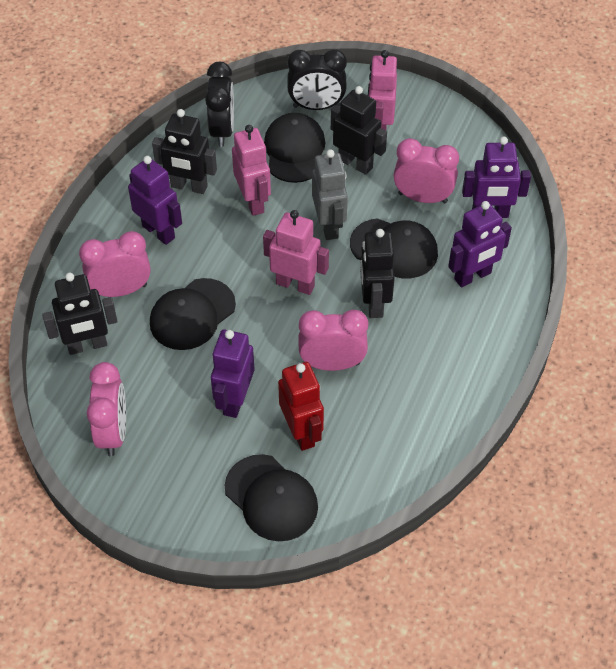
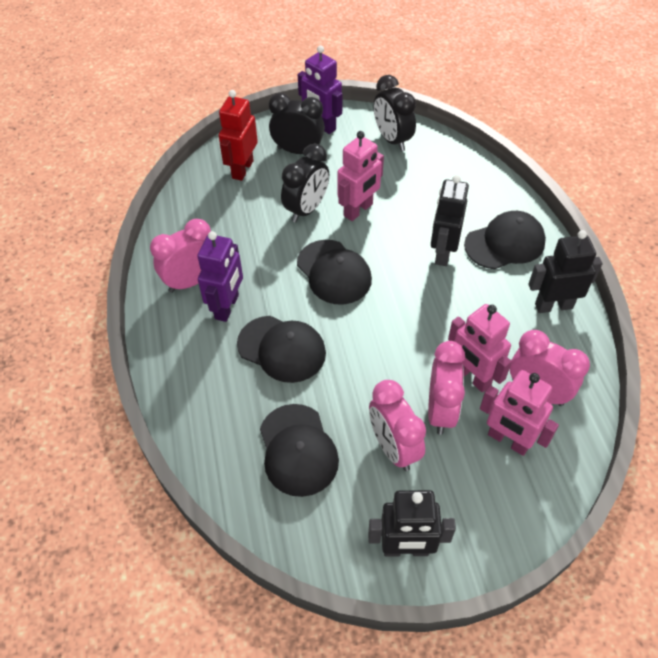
black clock: 2 -> 3
black robot: 4 -> 3
grey robot: 1 -> 0
purple robot: 4 -> 2

